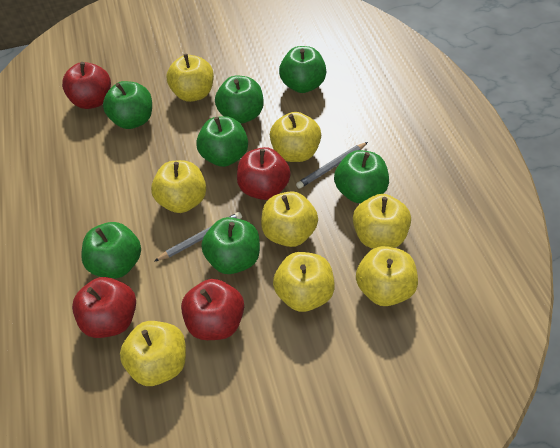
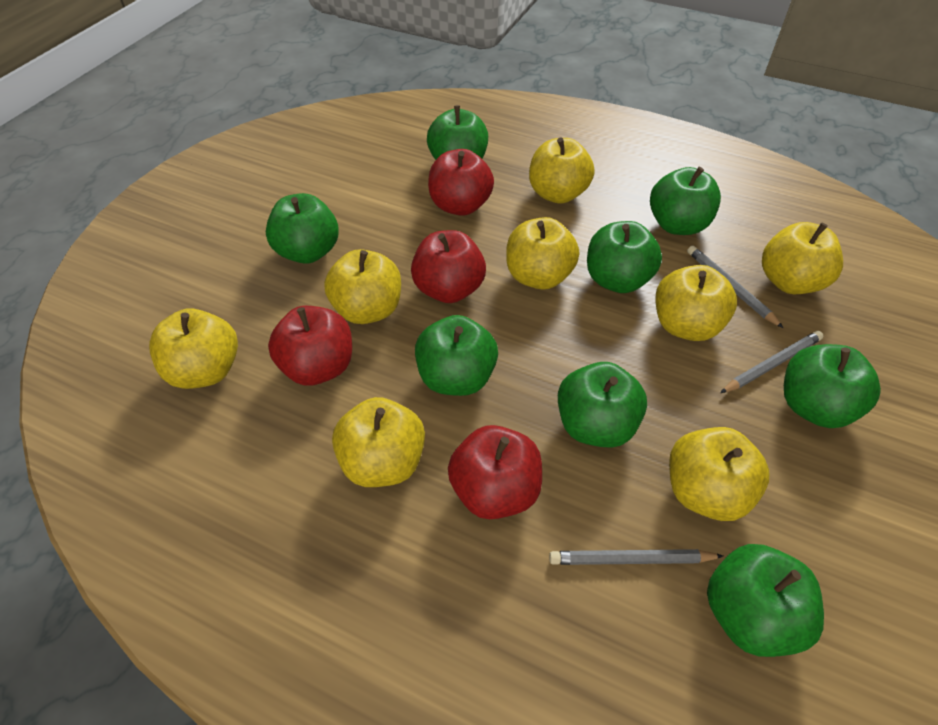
green apple: 7 -> 8
grey pencil: 2 -> 3

